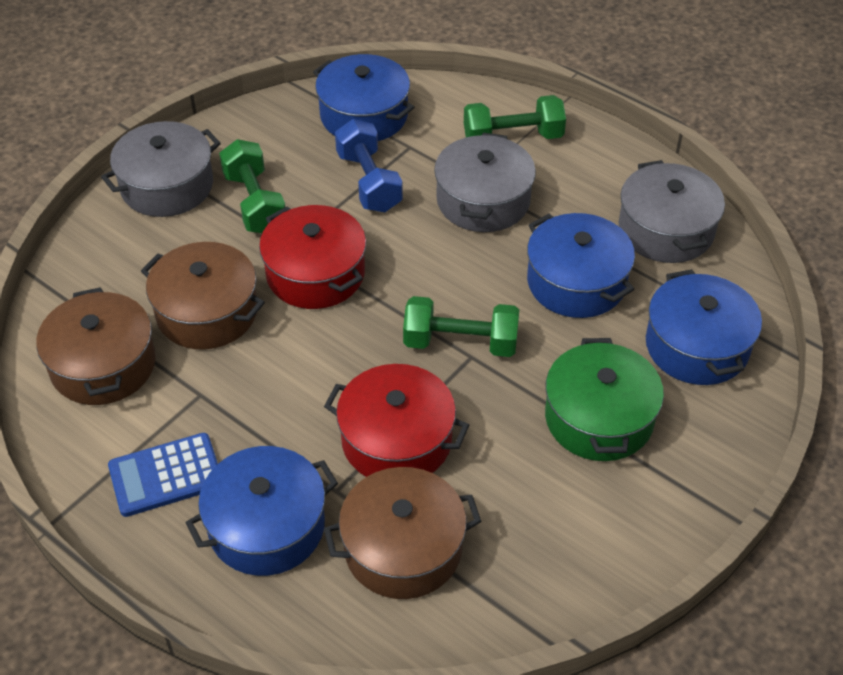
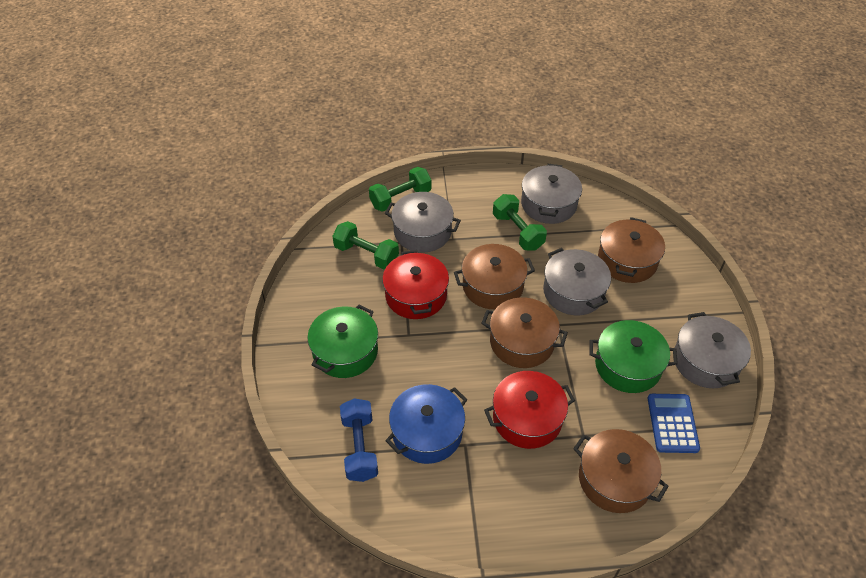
blue pot: 4 -> 1
brown pot: 3 -> 4
green pot: 1 -> 2
grey pot: 3 -> 4

